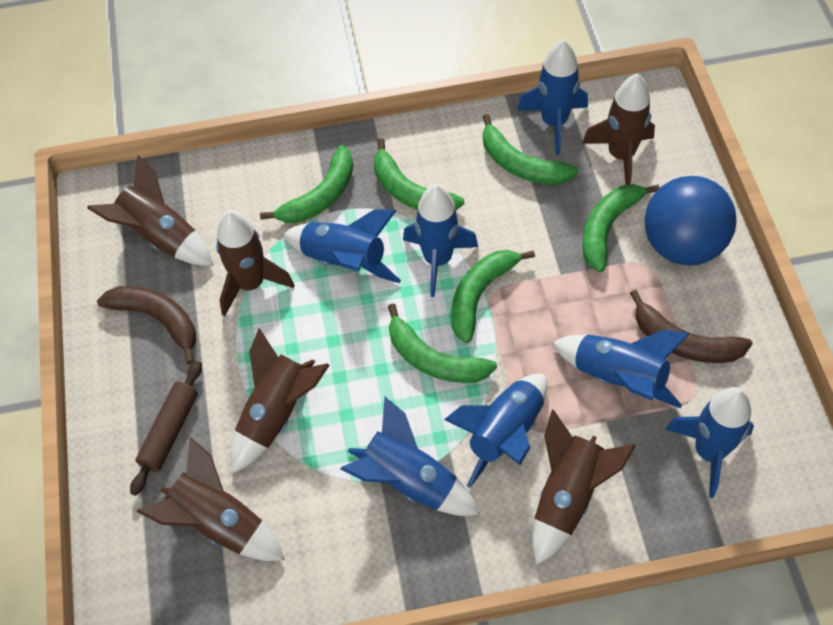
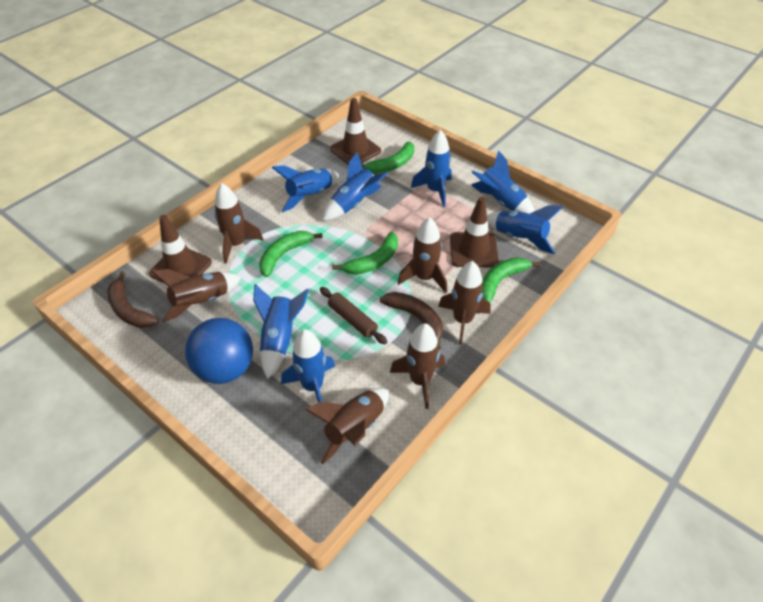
brown traffic cone: 0 -> 3
green banana: 6 -> 4

